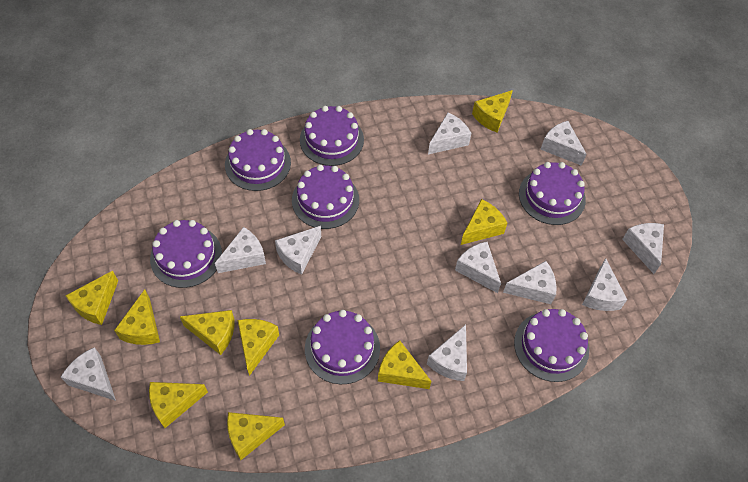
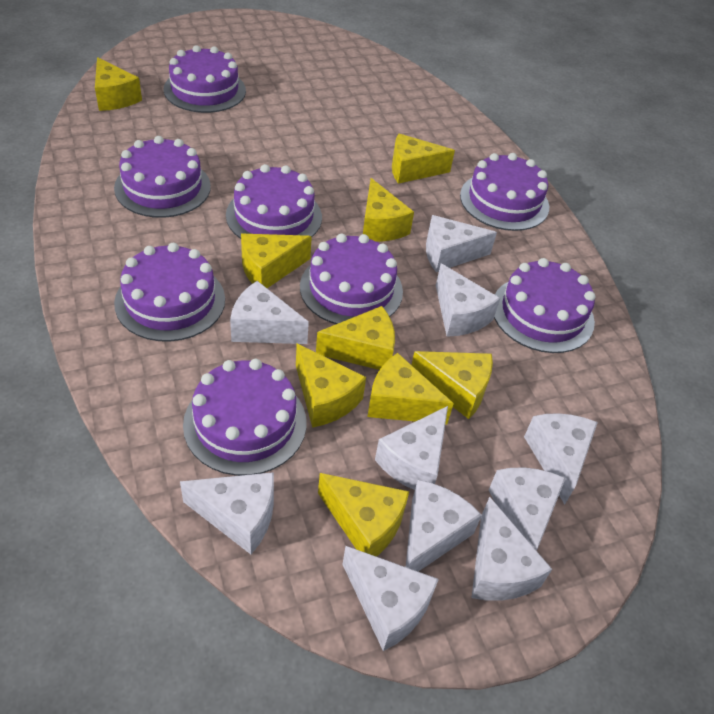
purple cake: 7 -> 8

